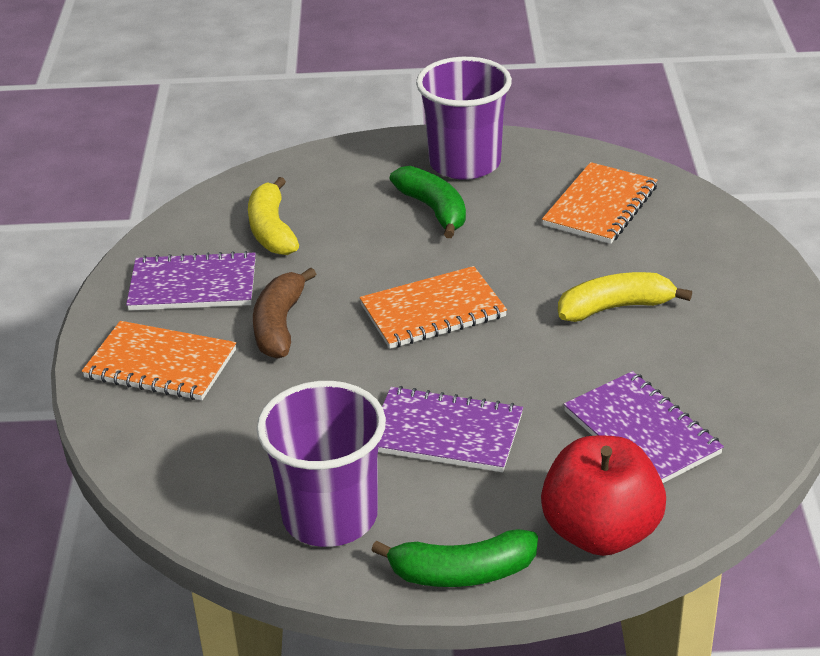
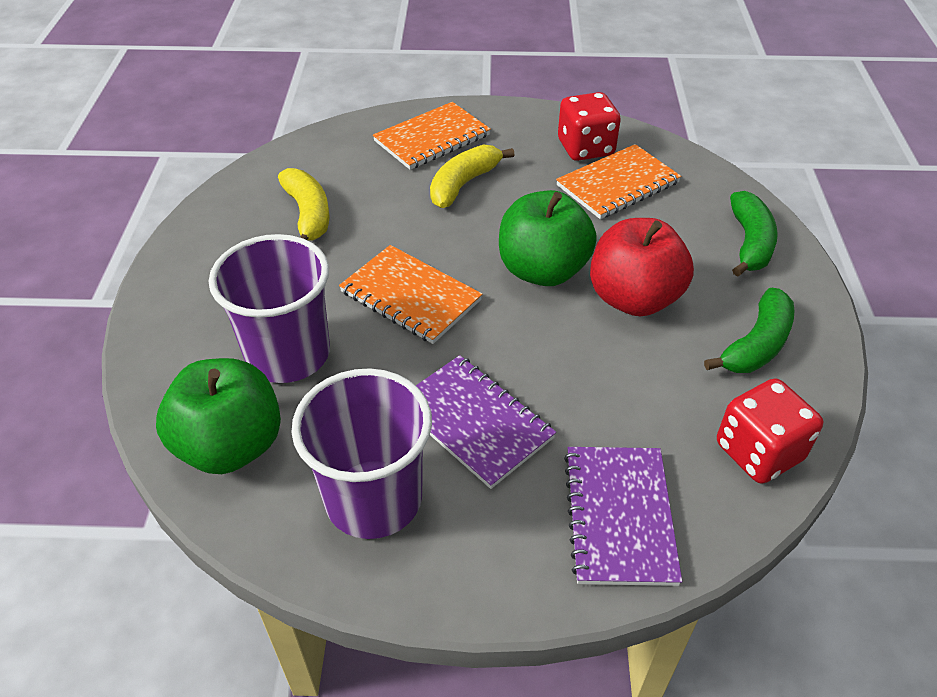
brown banana: 1 -> 0
green apple: 0 -> 2
purple notebook: 3 -> 2
red dice: 0 -> 2

